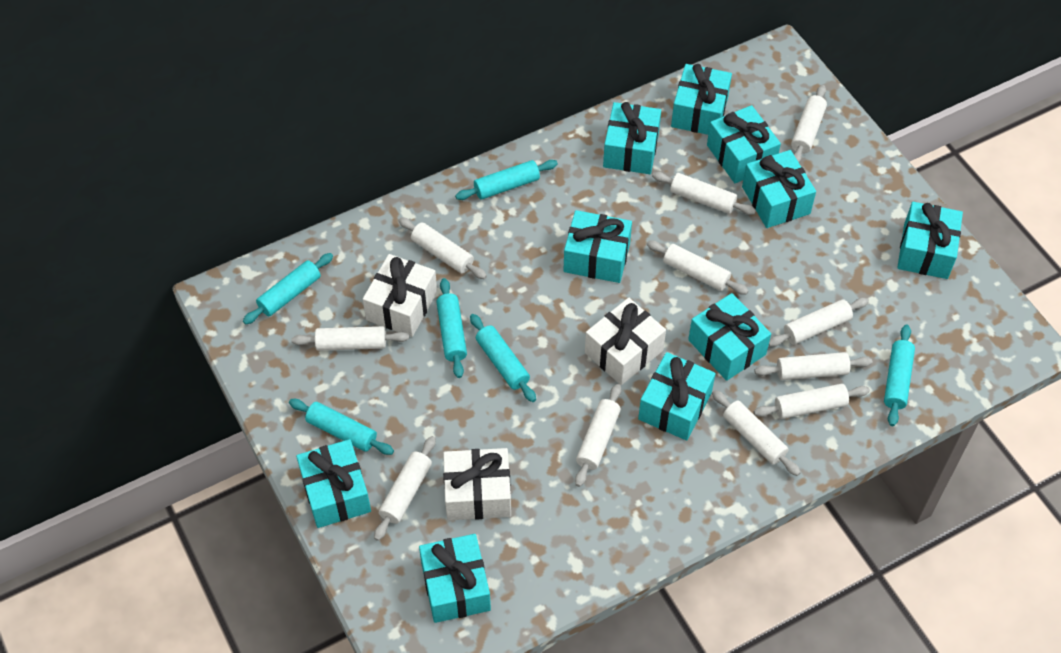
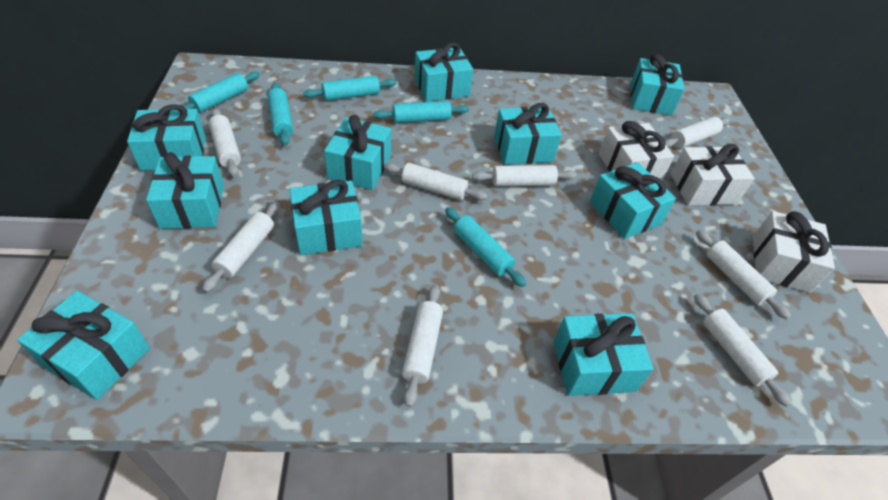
turquoise rolling pin: 6 -> 5
white rolling pin: 11 -> 8

